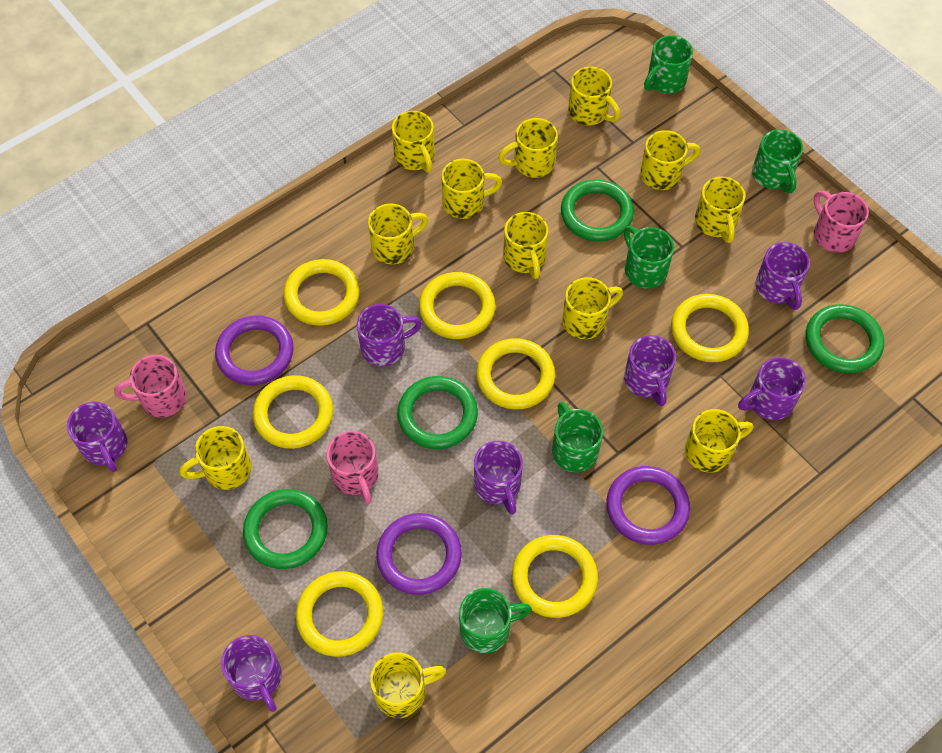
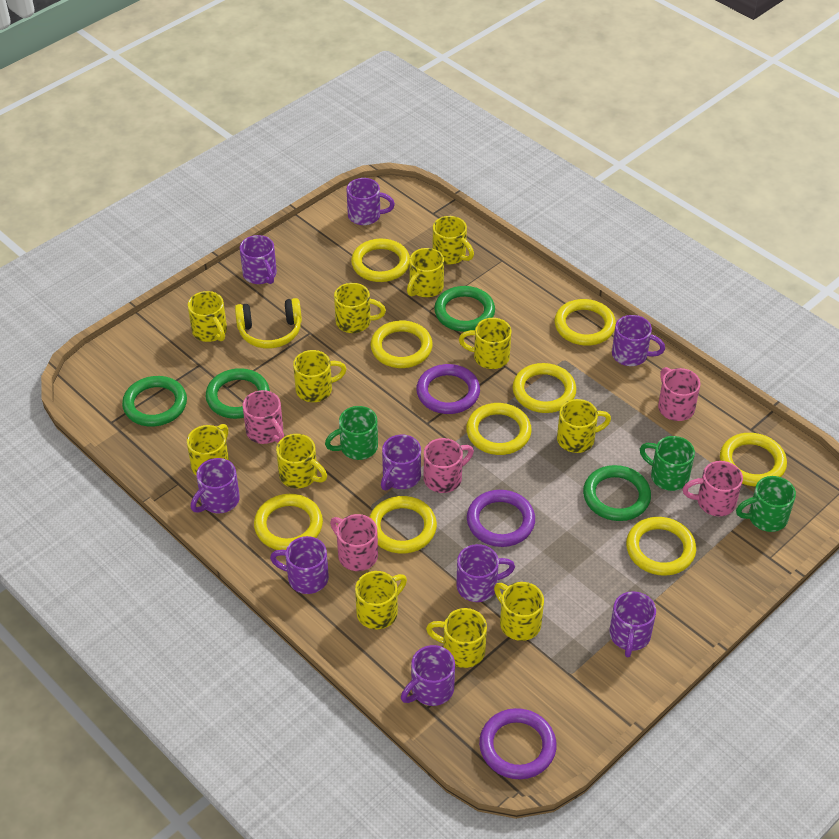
green mug: 5 -> 3
pink mug: 3 -> 5
purple mug: 7 -> 9
yellow headphones: 0 -> 1
yellow ring: 7 -> 9

